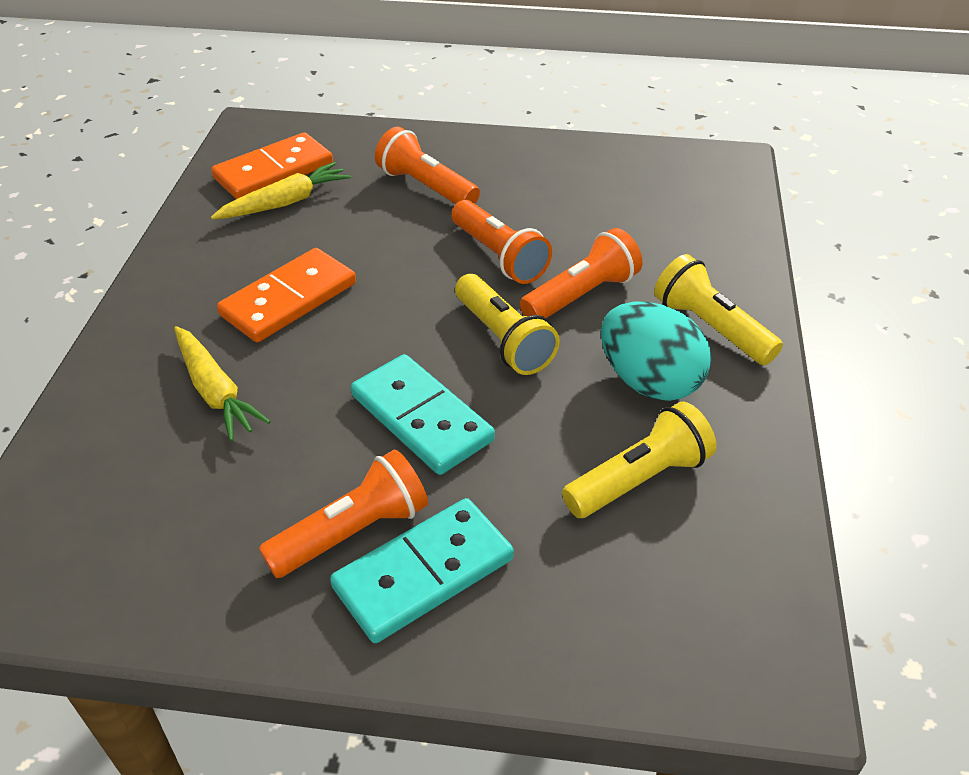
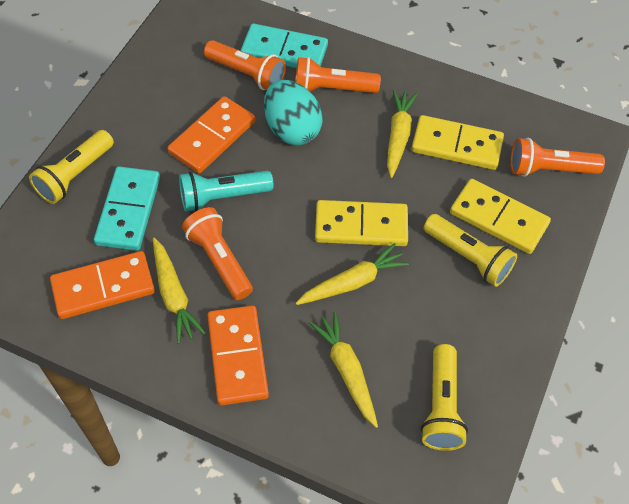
orange domino: 2 -> 3
turquoise flashlight: 0 -> 1
yellow carrot: 2 -> 4
yellow domino: 0 -> 3

